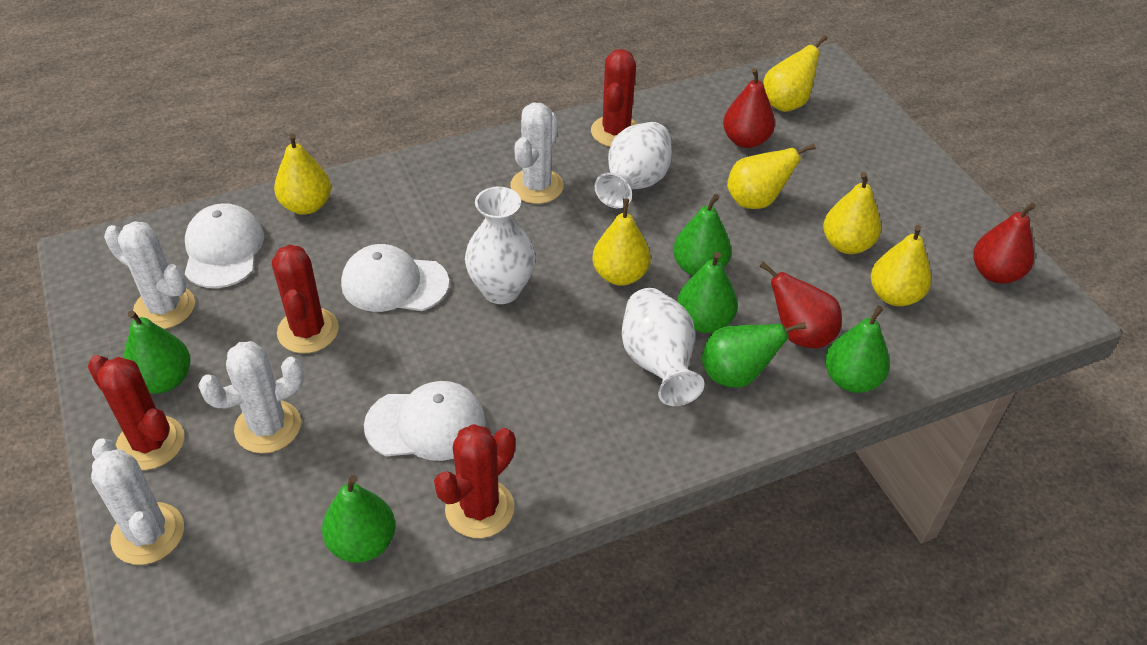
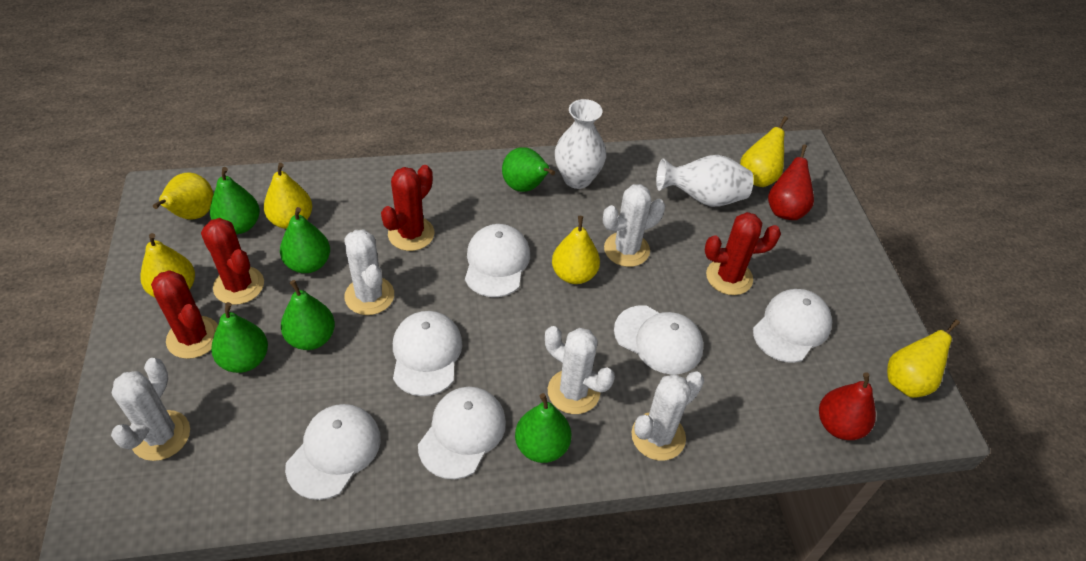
red pear: 3 -> 2
white cactus: 4 -> 5
white cap: 3 -> 6
white vase: 3 -> 2

